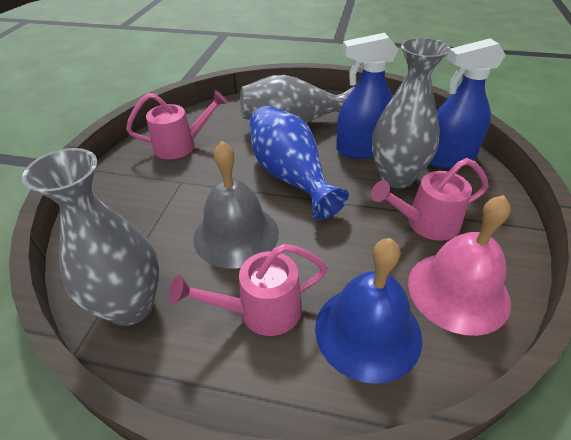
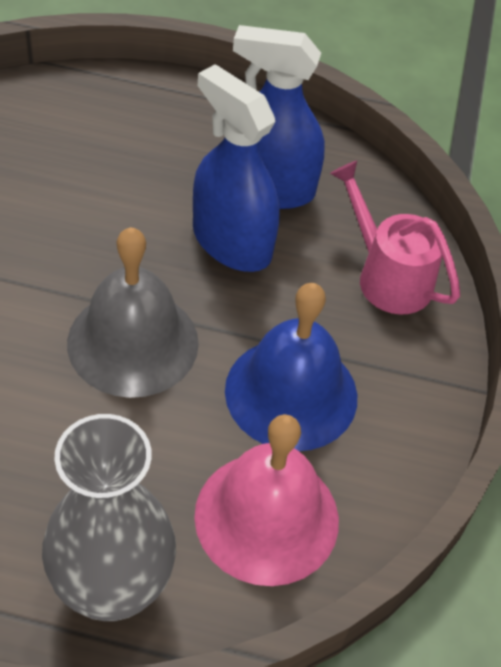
blue vase: 1 -> 0
grey vase: 3 -> 1
pink watering can: 3 -> 1

